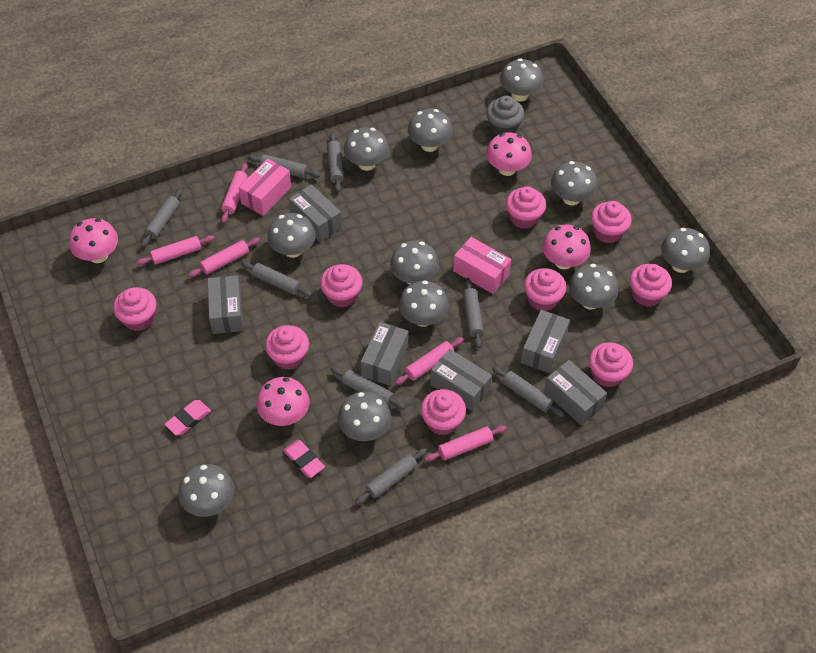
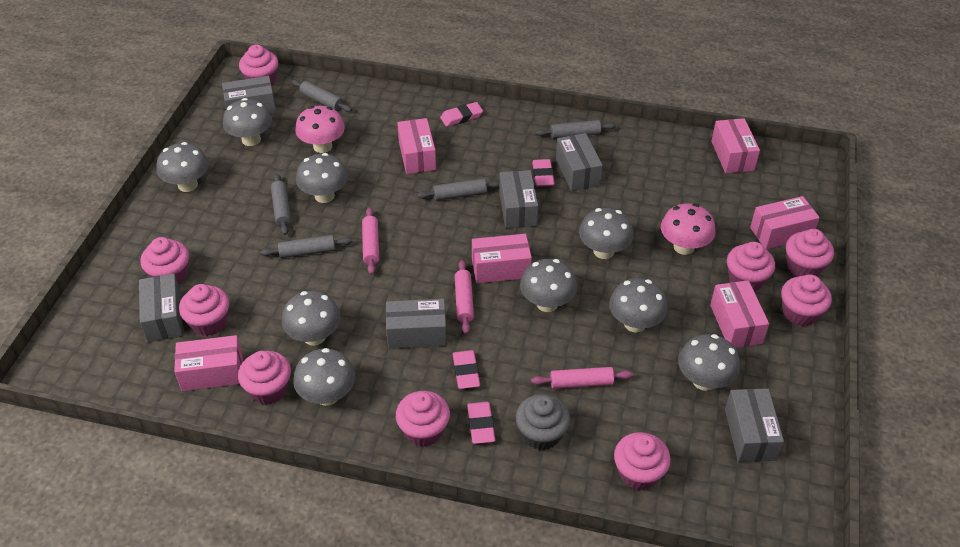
grey mushroom: 11 -> 9
grey rolling pin: 8 -> 5
pink box: 2 -> 6
pink eraser: 2 -> 4
pink mushroom: 4 -> 2
pink rolling pin: 5 -> 3

